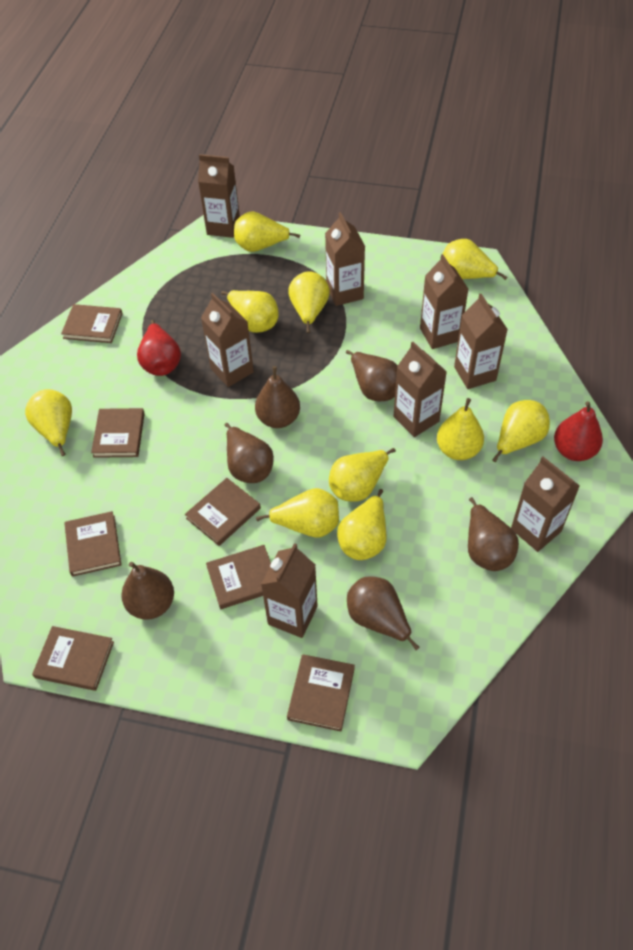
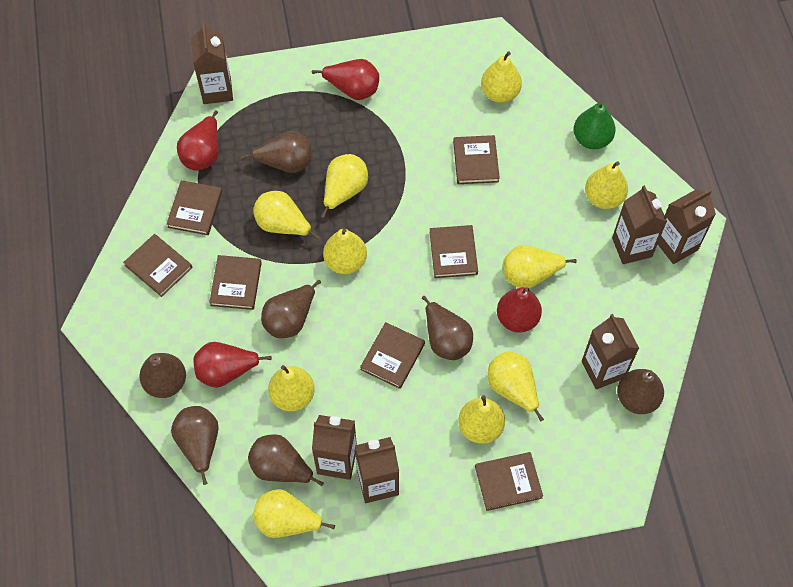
brown carton: 8 -> 6
brown pear: 6 -> 7
green pear: 0 -> 1
red pear: 2 -> 4

